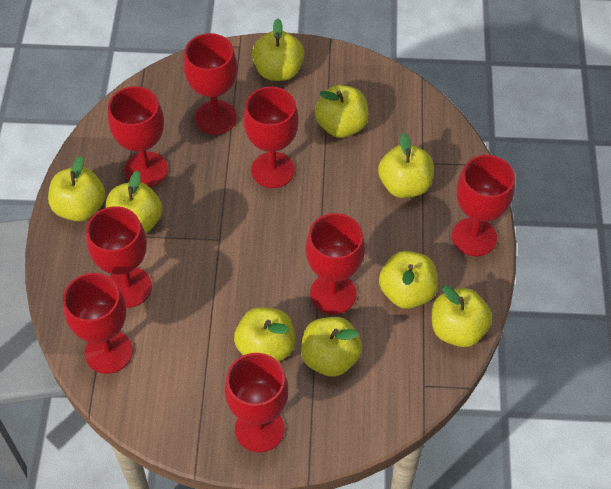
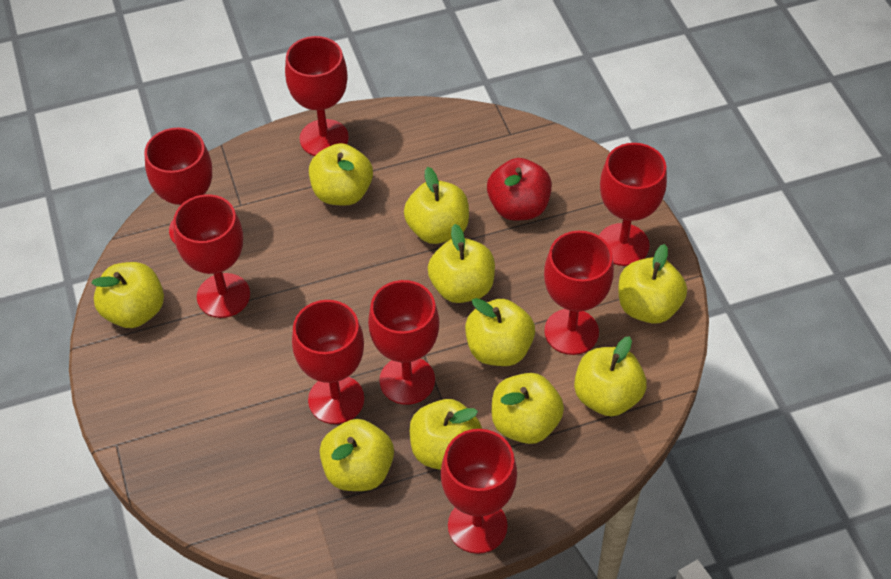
red apple: 0 -> 1
yellow apple: 9 -> 10

